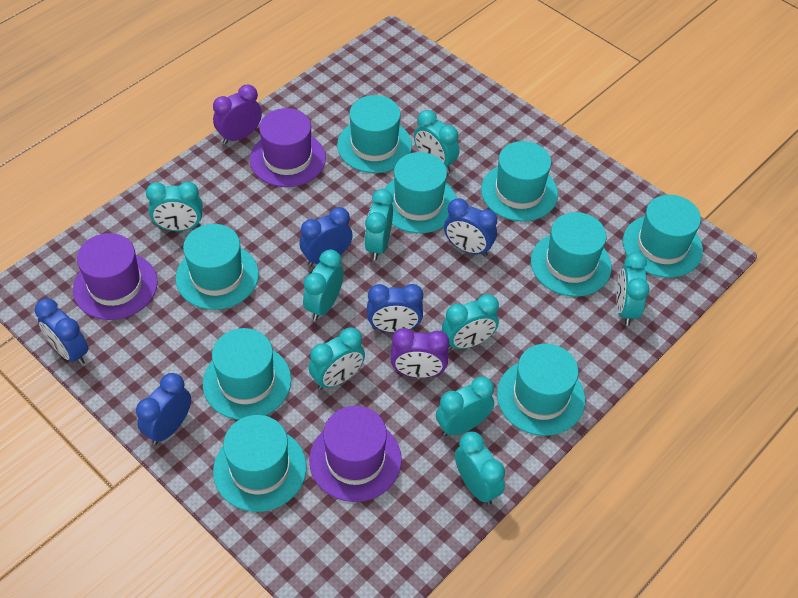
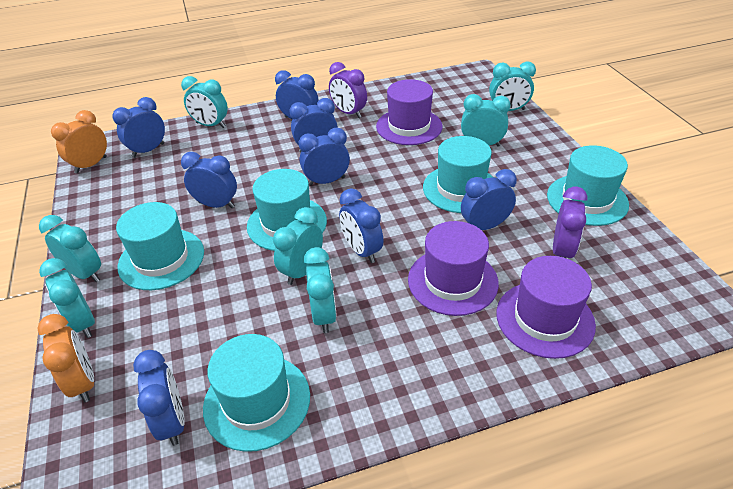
blue clock: 5 -> 8
orange clock: 0 -> 2
turquoise clock: 9 -> 7
turquoise hat: 9 -> 5

